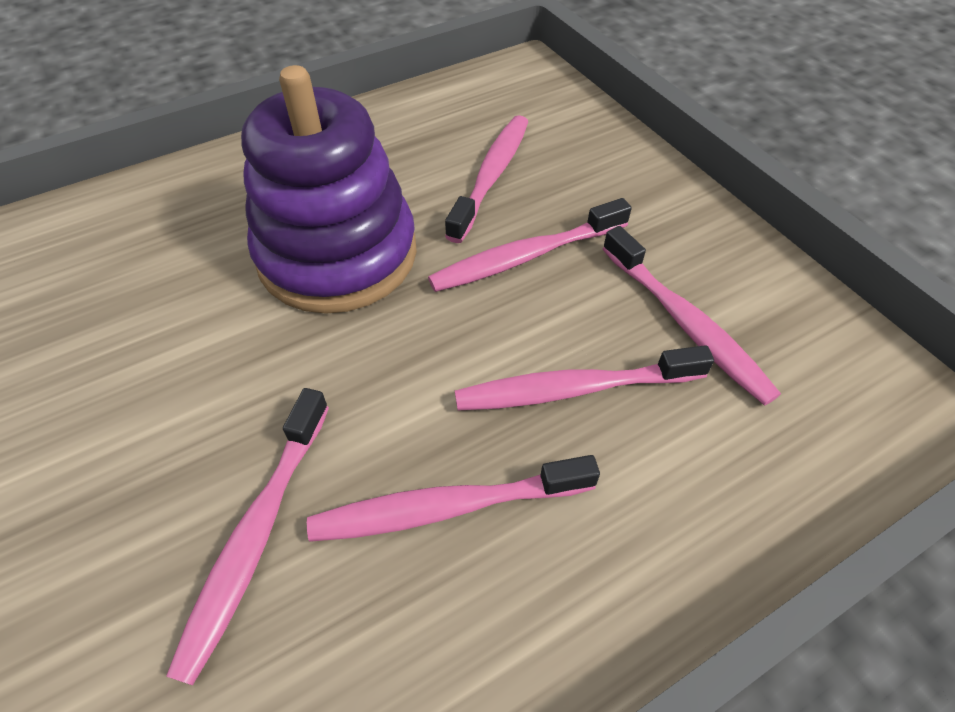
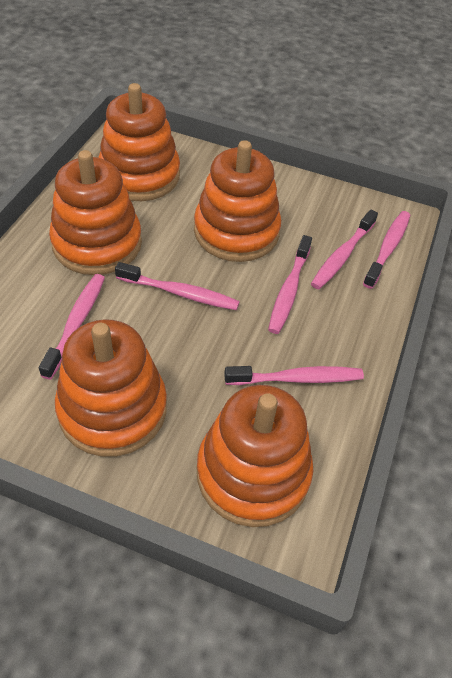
orange stacking toy: 0 -> 5
purple stacking toy: 1 -> 0

